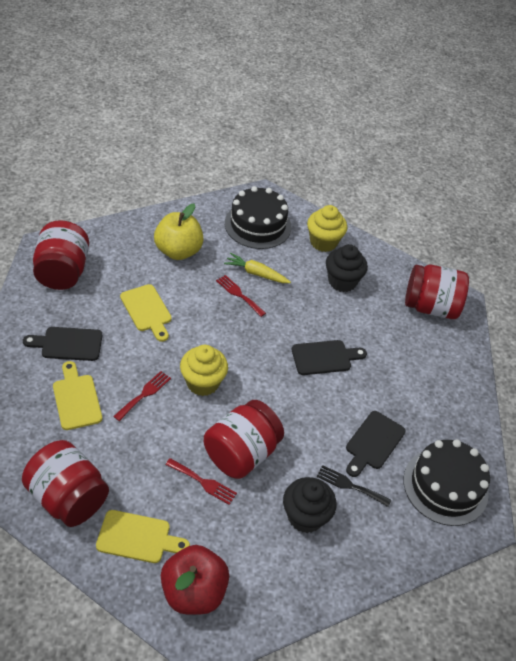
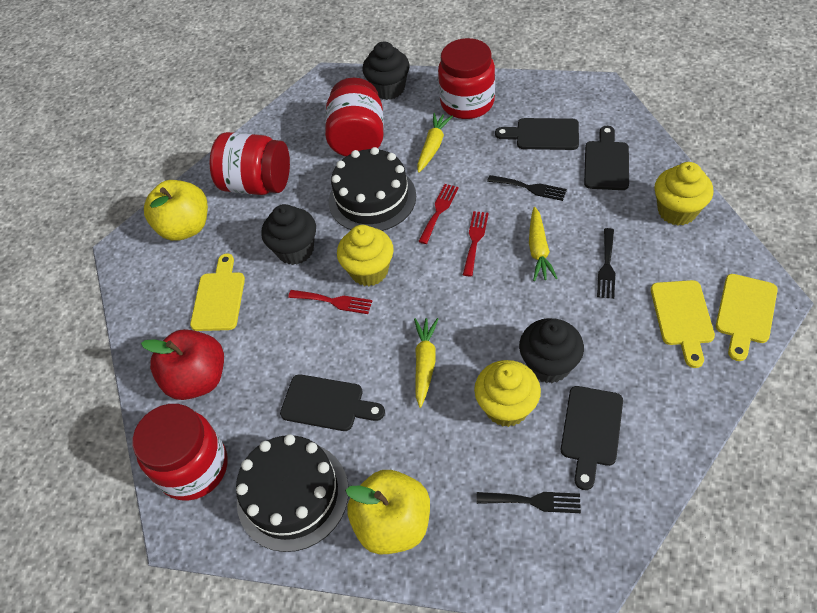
black cupcake: 2 -> 3
black cutting board: 3 -> 4
black fork: 1 -> 3
yellow apple: 1 -> 2
yellow carrot: 1 -> 3
yellow cupcake: 2 -> 3

